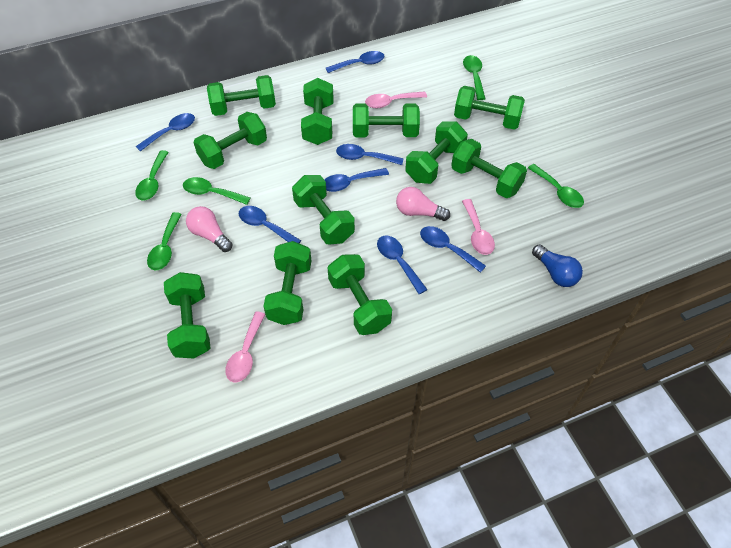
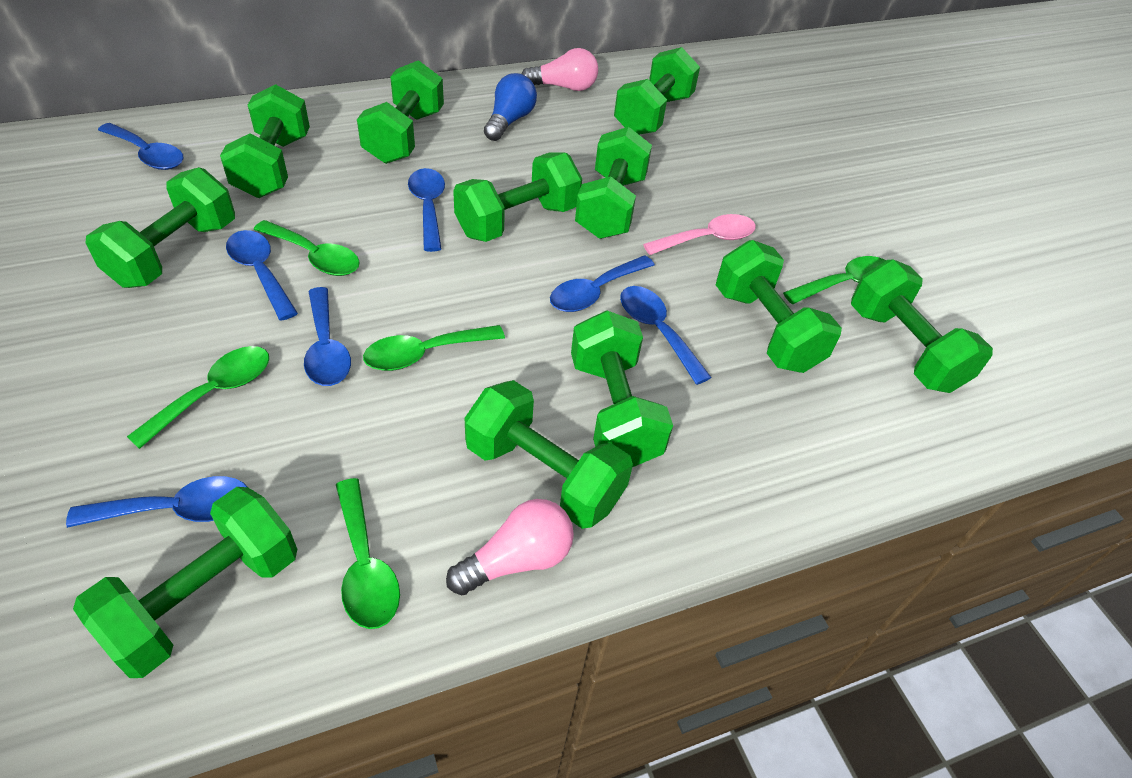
pink spoon: 3 -> 1

